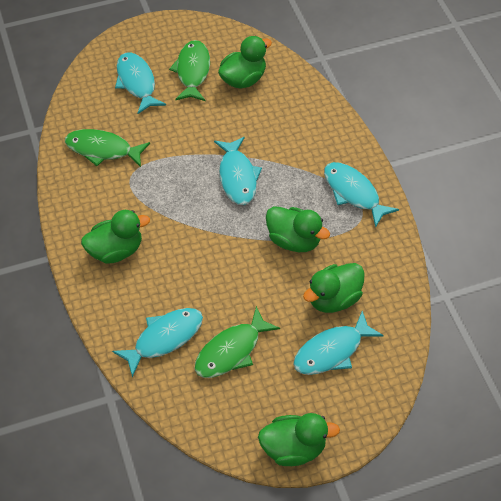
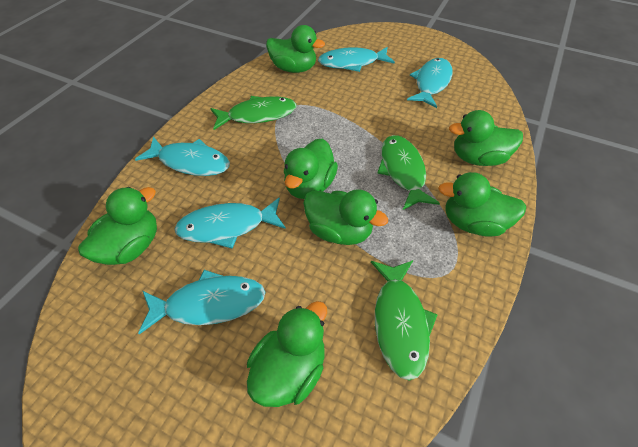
green duck: 5 -> 7

